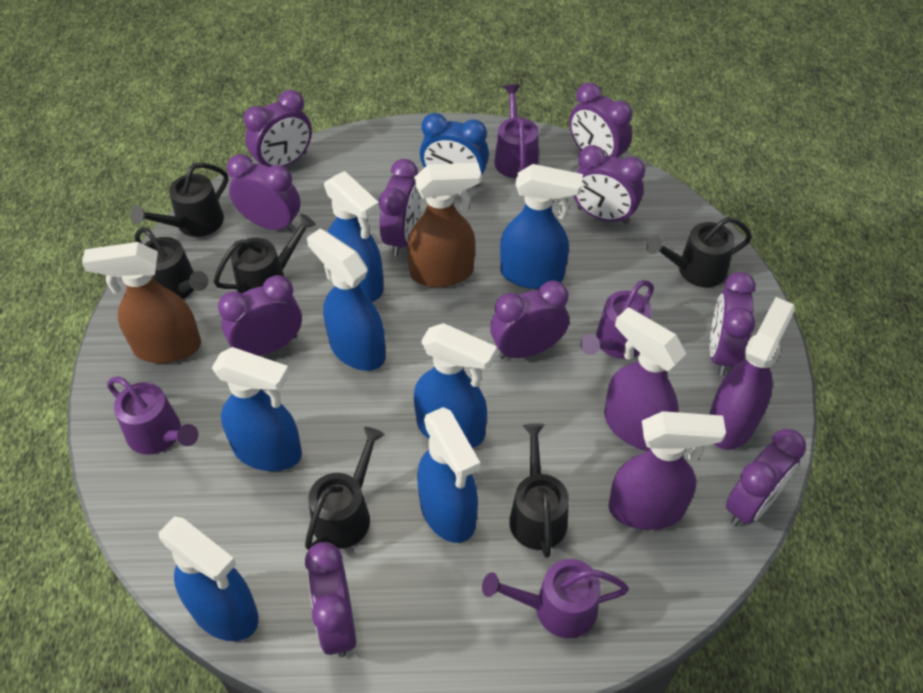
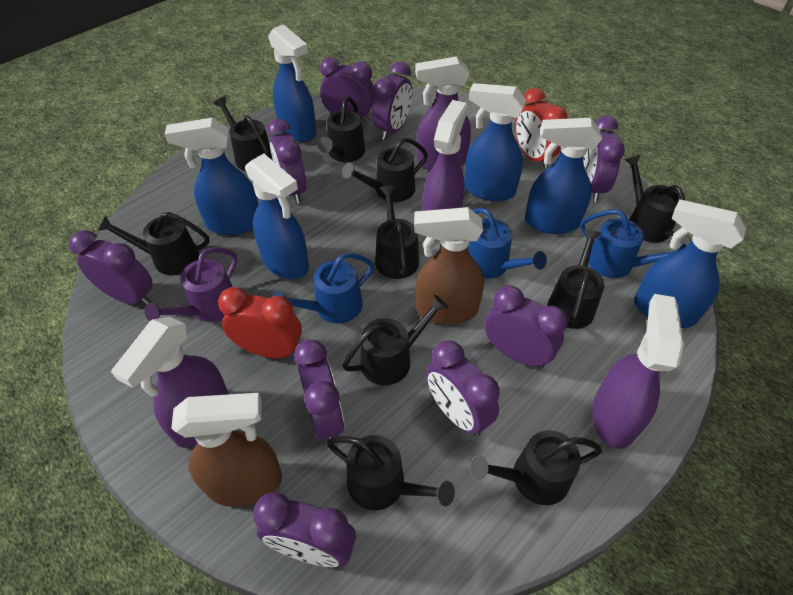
black watering can: 6 -> 10
blue clock: 1 -> 0
blue spray bottle: 7 -> 6
blue watering can: 0 -> 3
purple clock: 10 -> 9
purple spray bottle: 3 -> 4
purple watering can: 4 -> 1
red clock: 0 -> 2

